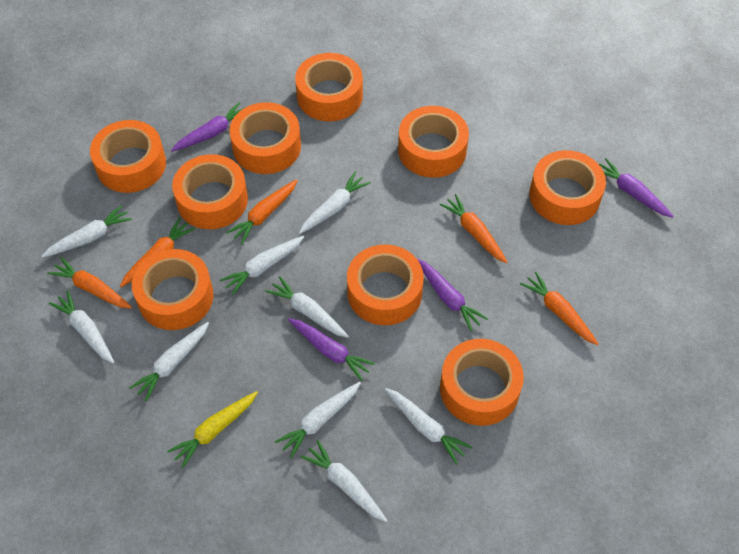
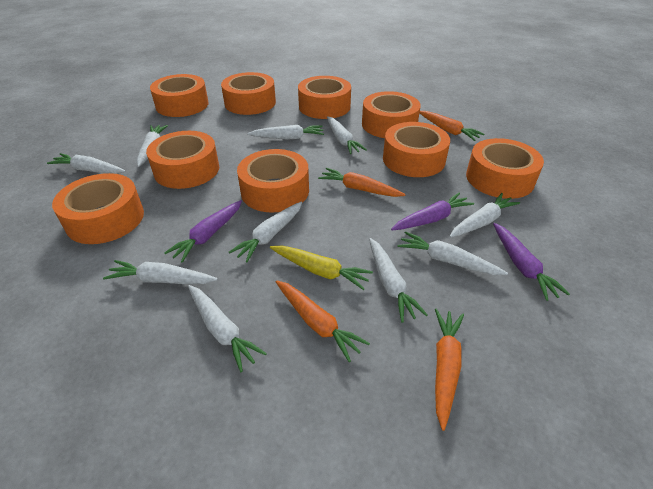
orange carrot: 5 -> 4
purple carrot: 4 -> 3
white carrot: 9 -> 10

